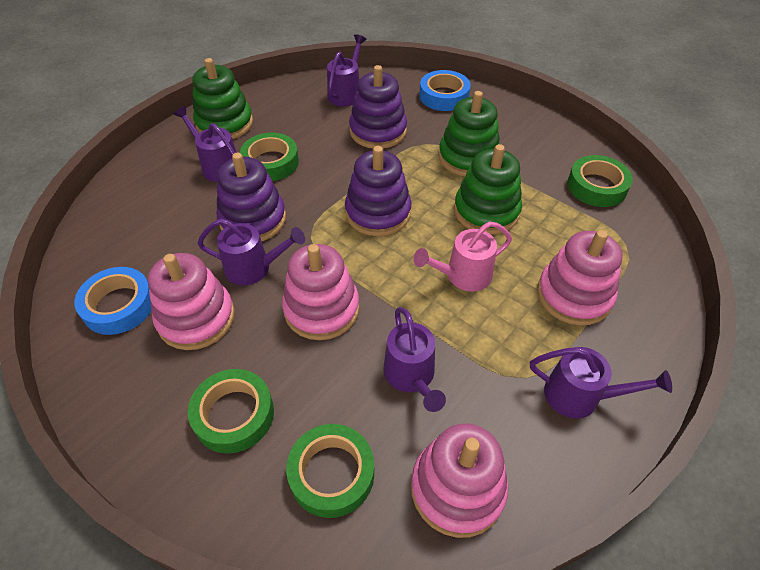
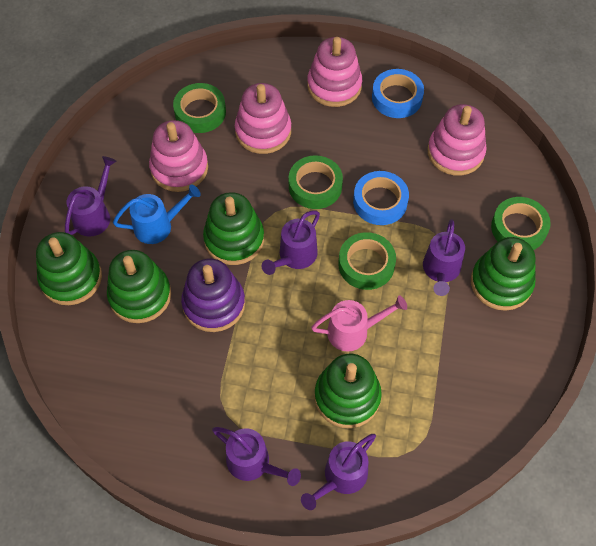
blue watering can: 0 -> 1
green stacking toy: 3 -> 5
purple stacking toy: 3 -> 1

